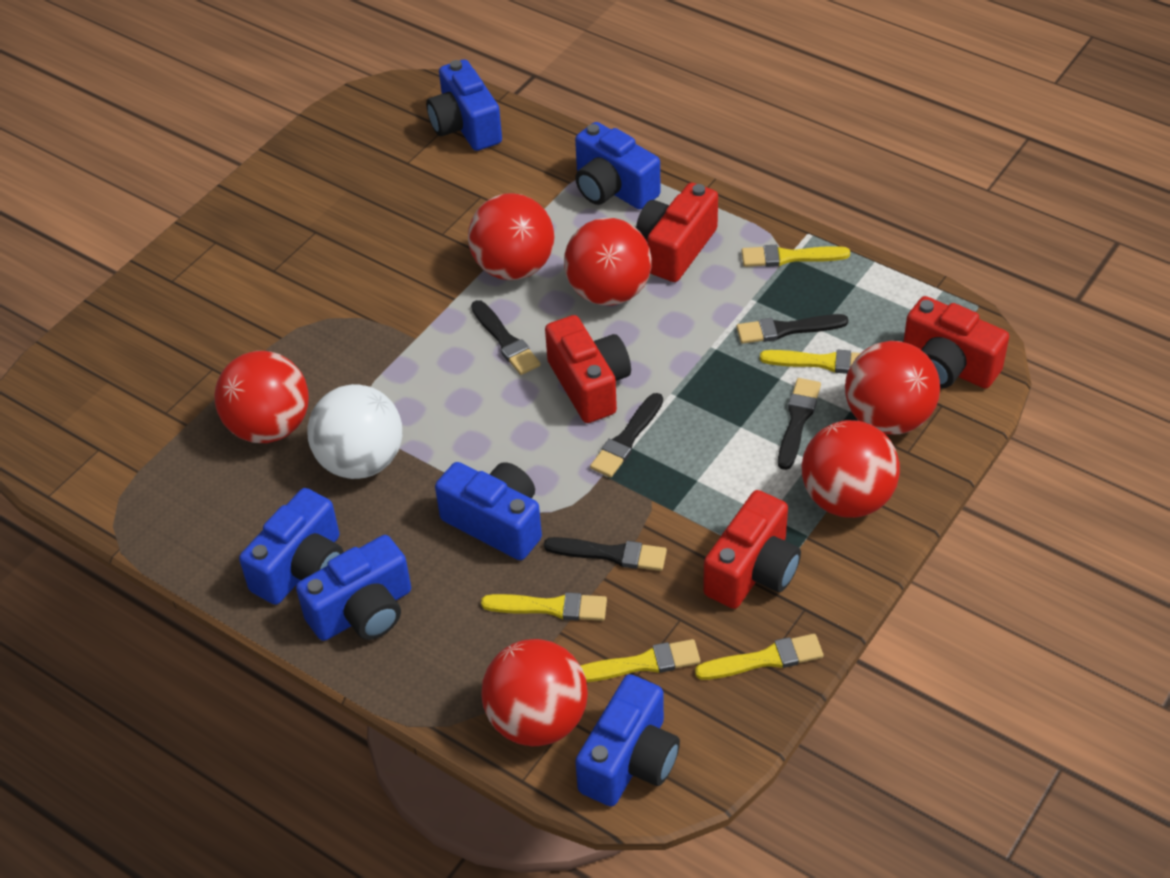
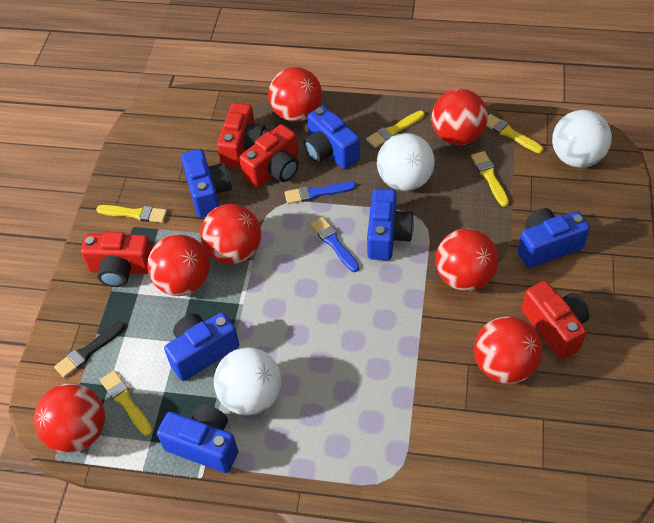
black brush: 5 -> 1
blue brush: 0 -> 2
red ball: 6 -> 7
white ball: 1 -> 3

